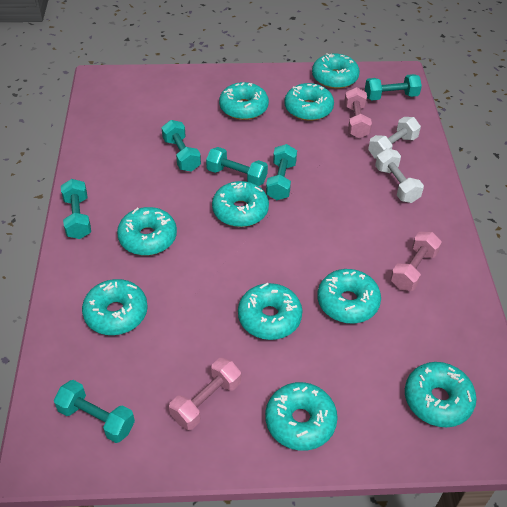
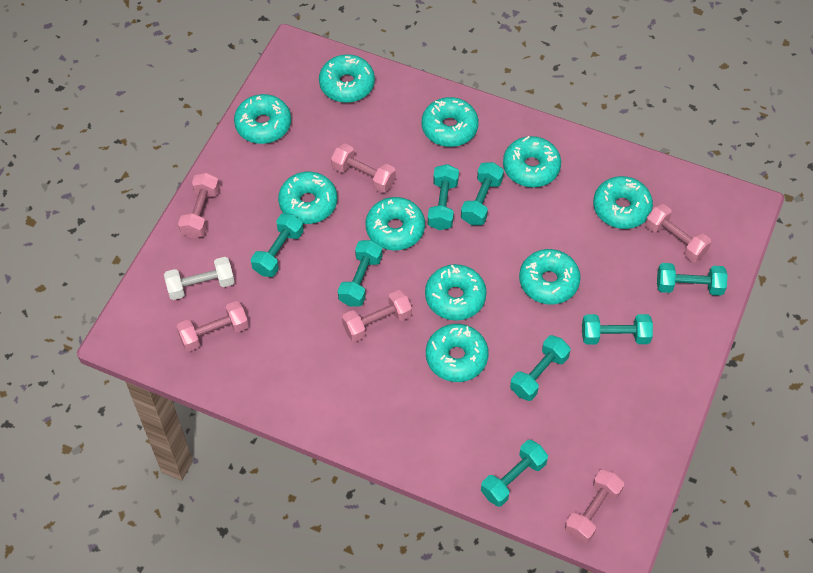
pink dumbbell: 3 -> 6
turquoise dumbbell: 6 -> 8
white dumbbell: 2 -> 1

